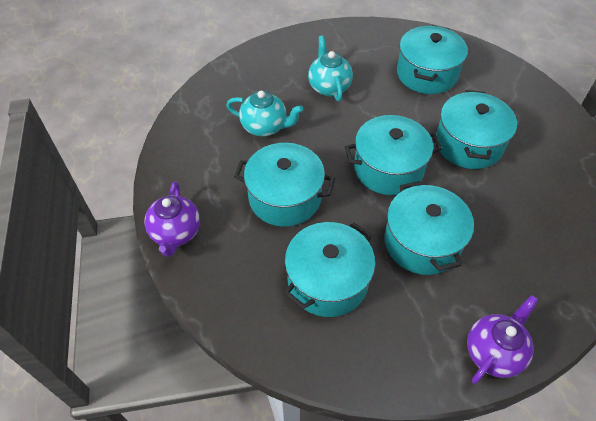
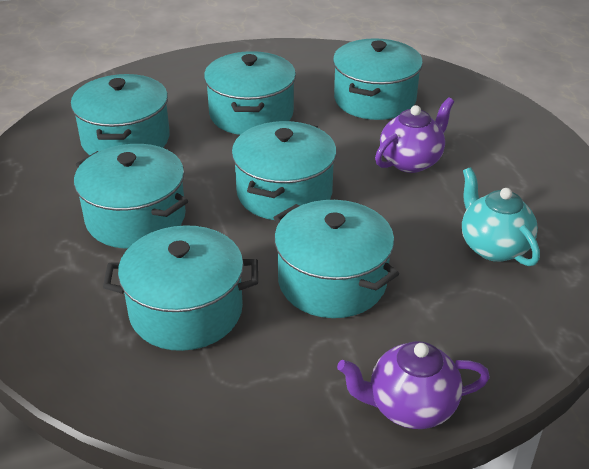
turquoise pot: 6 -> 7
turquoise teapot: 2 -> 1

